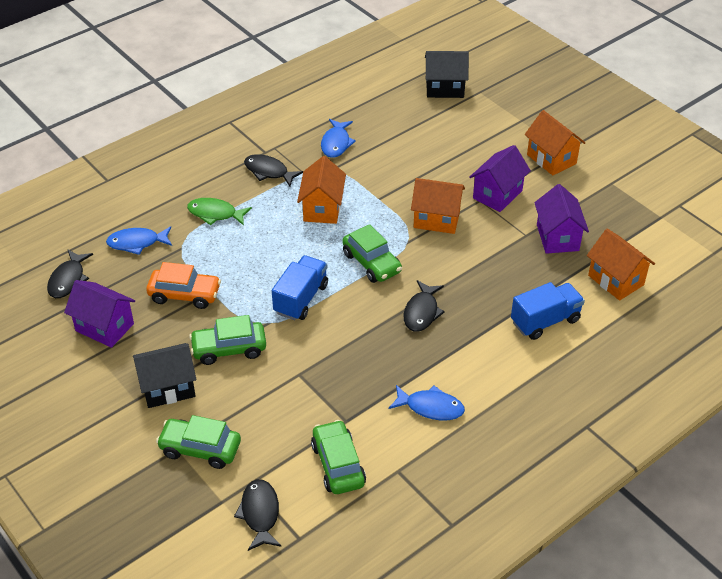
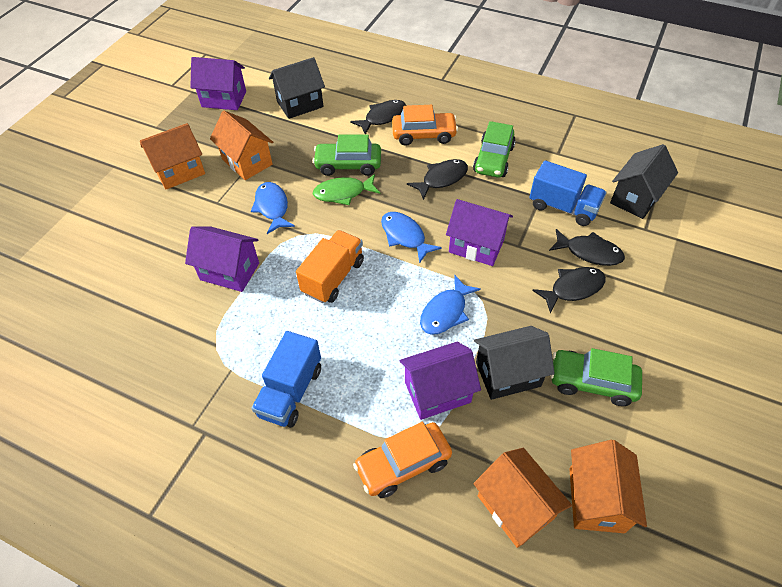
black house: 2 -> 3
green car: 4 -> 3
orange car: 1 -> 2
orange truck: 0 -> 1
purple house: 3 -> 4

